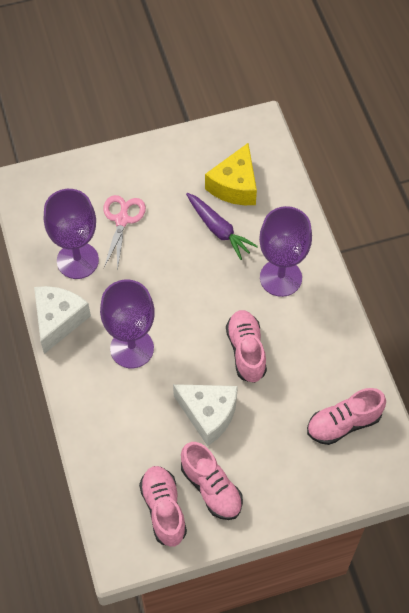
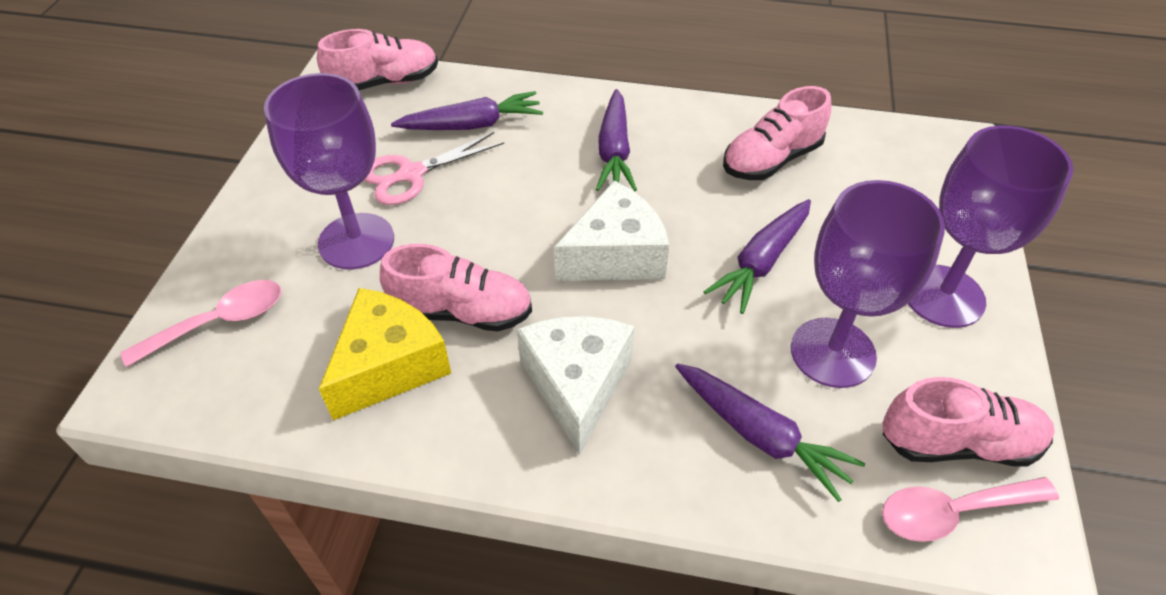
pink spoon: 0 -> 2
purple carrot: 1 -> 4

